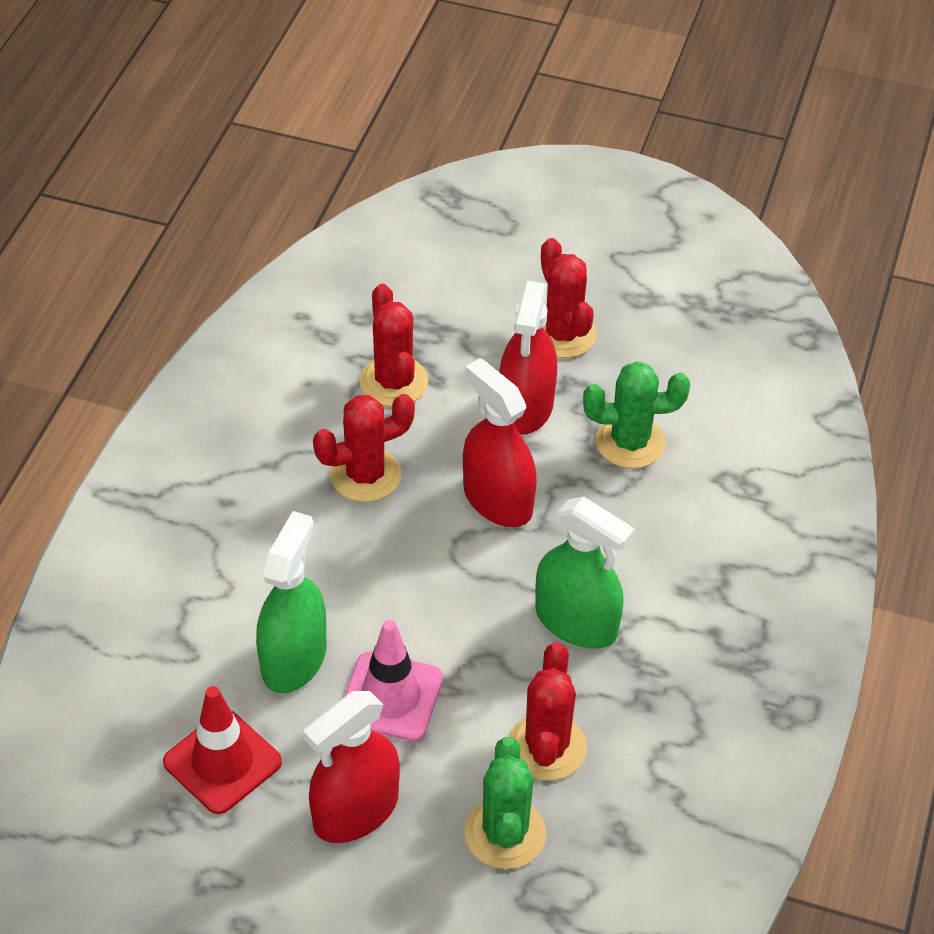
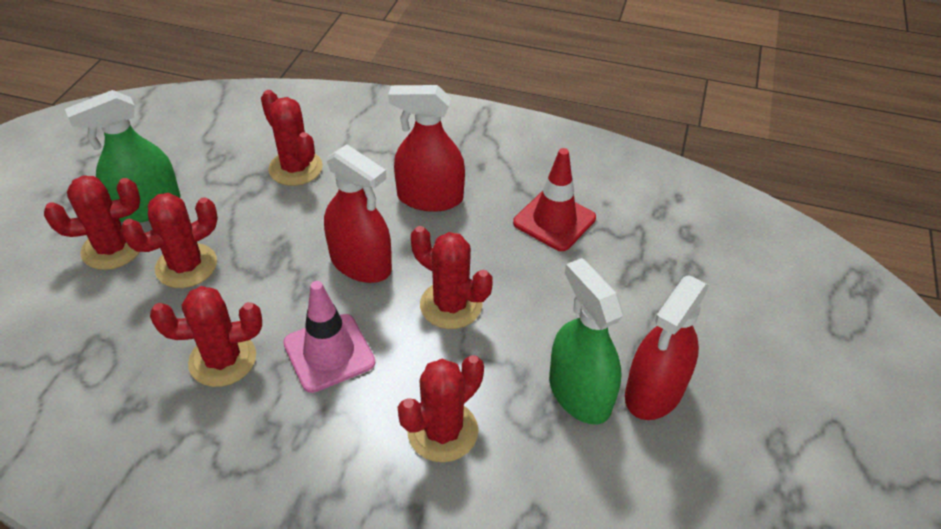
green cactus: 2 -> 0
red cactus: 4 -> 6

